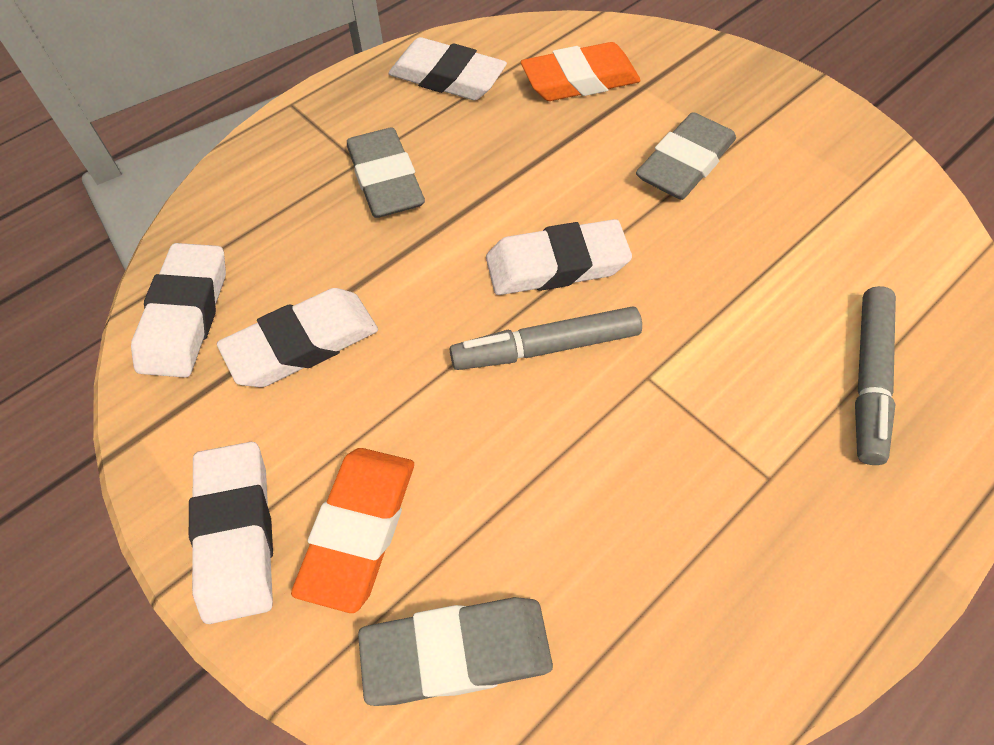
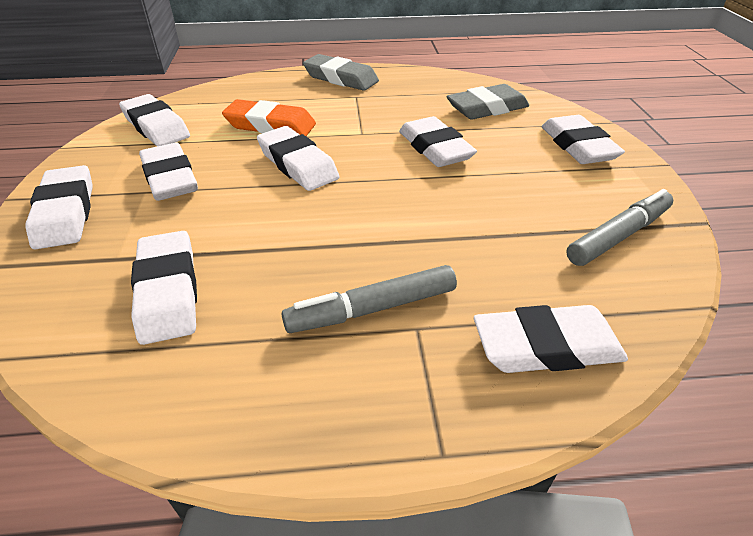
grey eraser: 3 -> 2
orange eraser: 2 -> 1
white eraser: 5 -> 8

